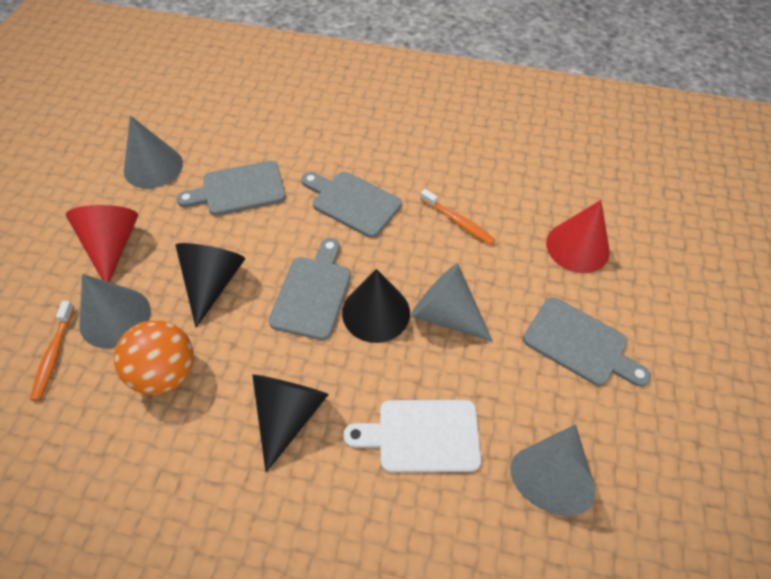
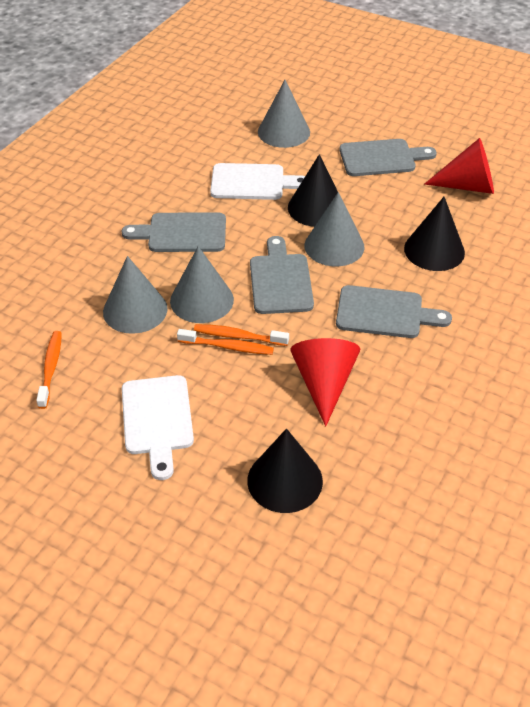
orange ball: 1 -> 0
orange toothbrush: 2 -> 3
white cutting board: 1 -> 2

